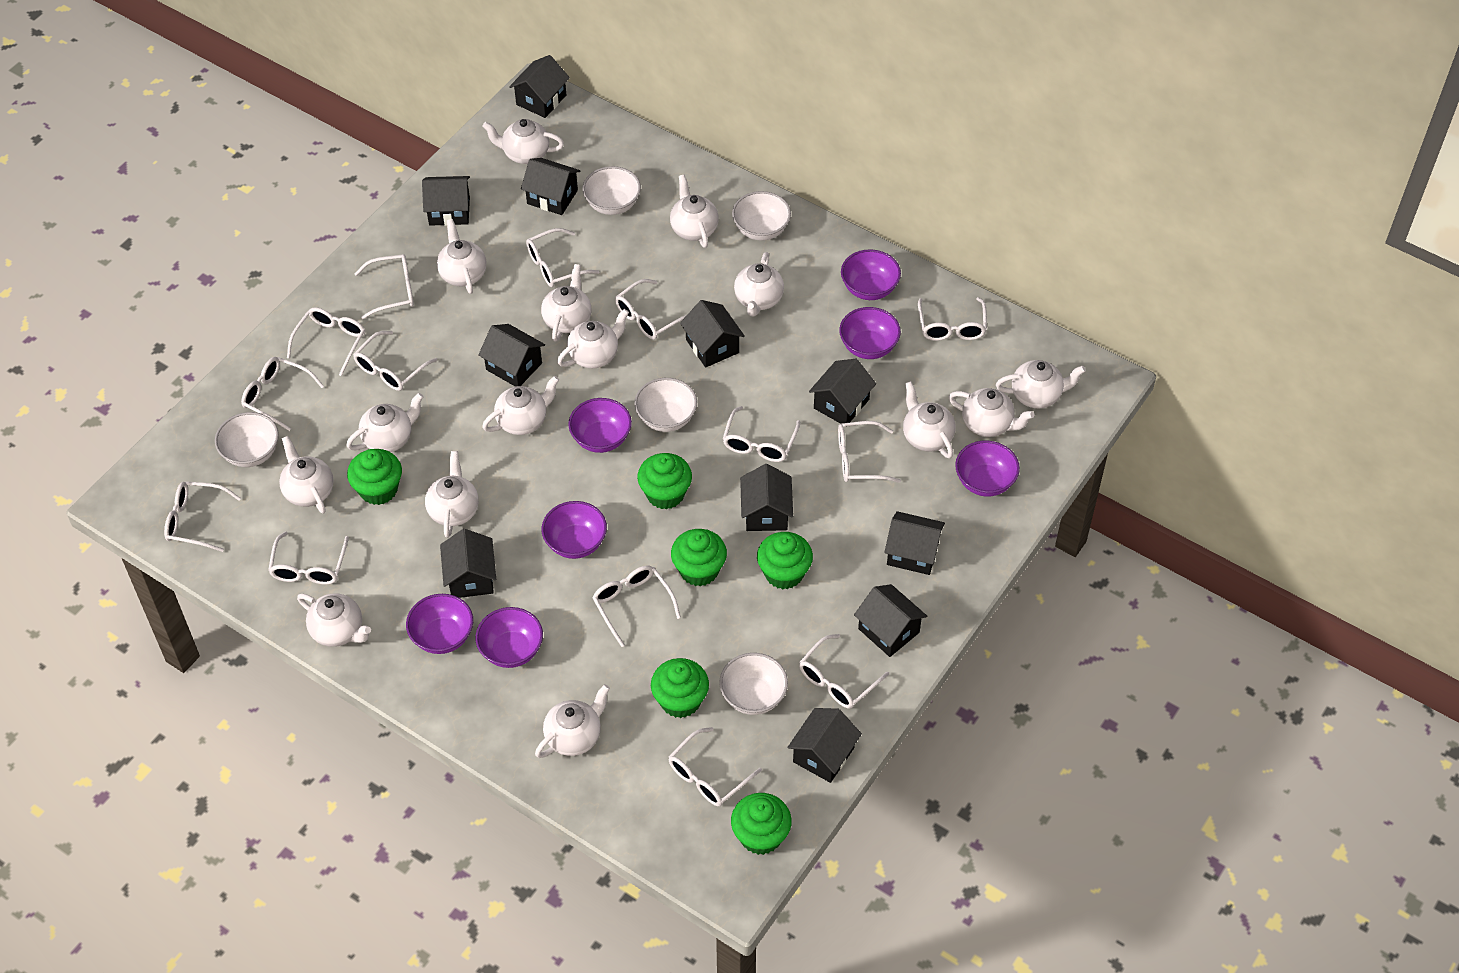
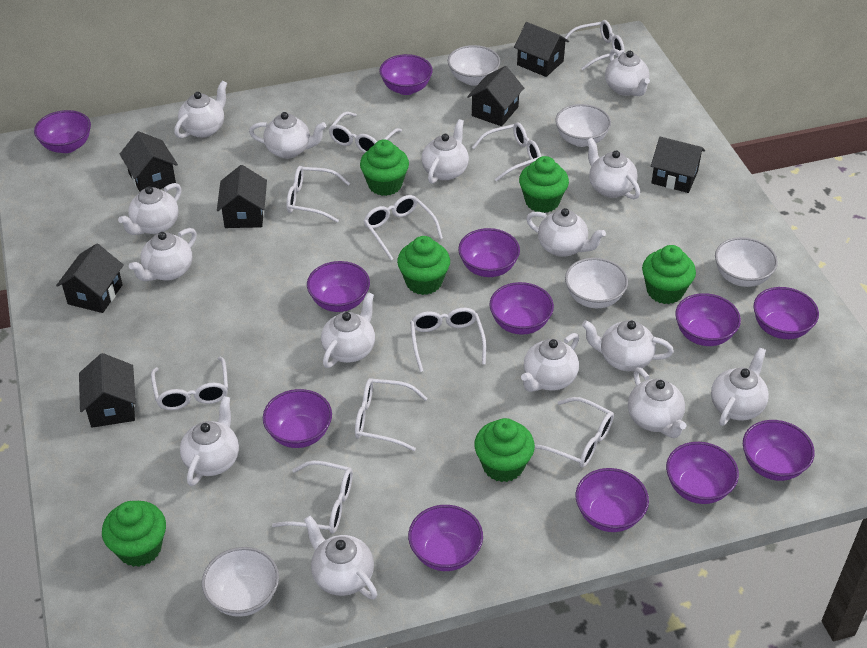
black house: 11 -> 7
purple bowl: 7 -> 12
white glasses: 14 -> 10

